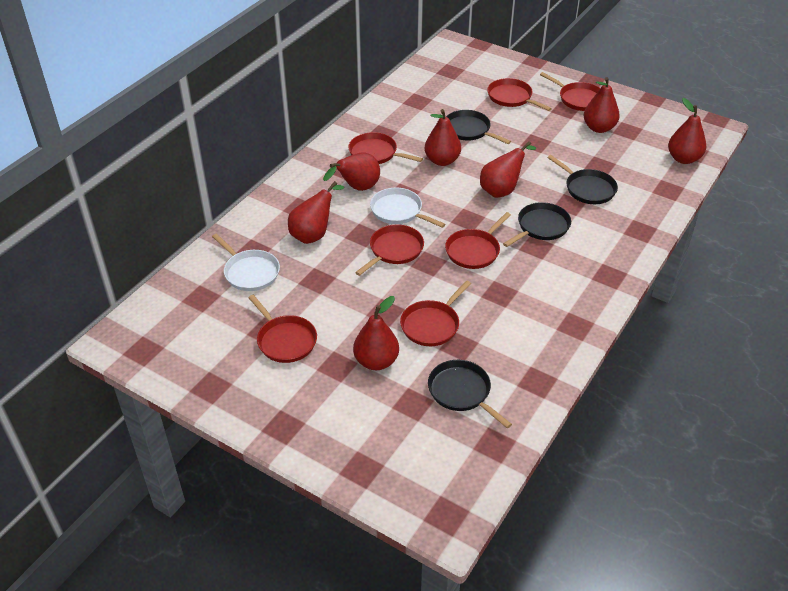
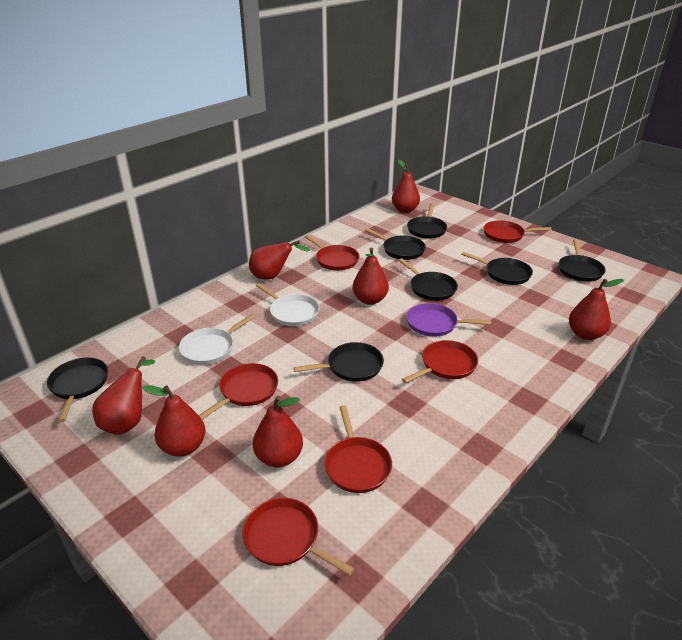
black pan: 4 -> 7
purple pan: 0 -> 1
red pan: 7 -> 6

